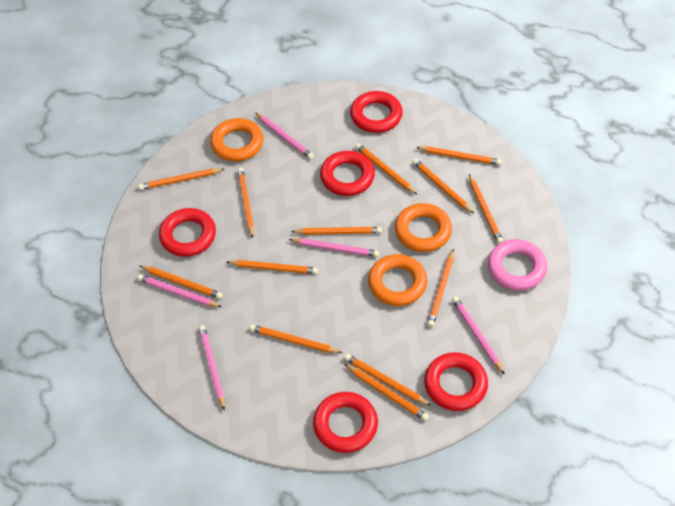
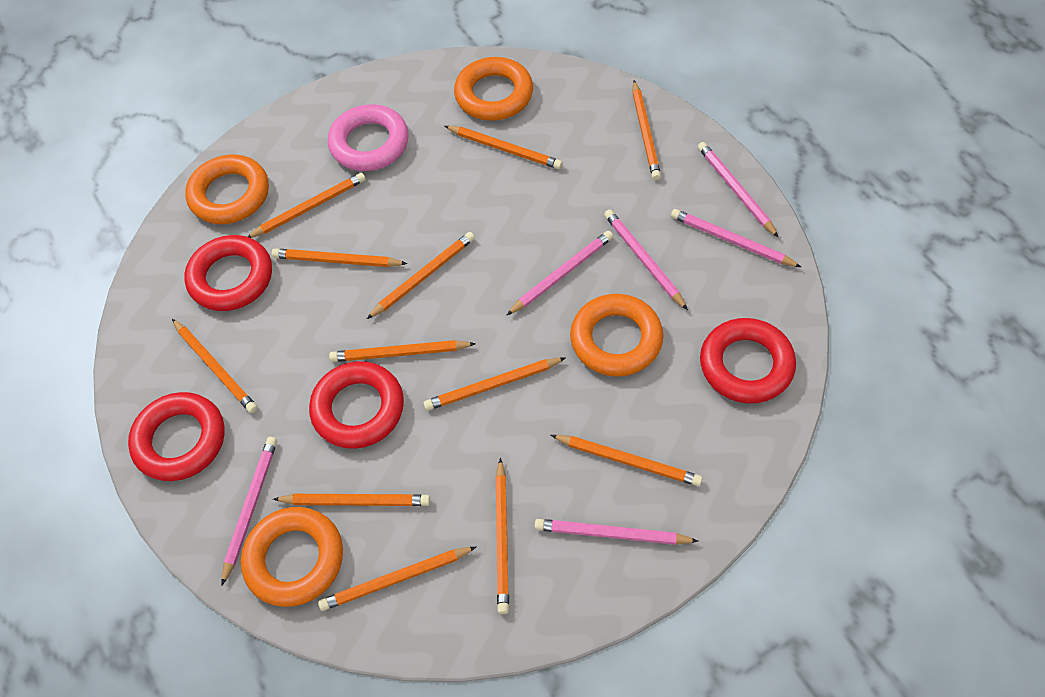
orange pencil: 13 -> 12
orange ring: 3 -> 4
pink pencil: 5 -> 6
red ring: 5 -> 4

